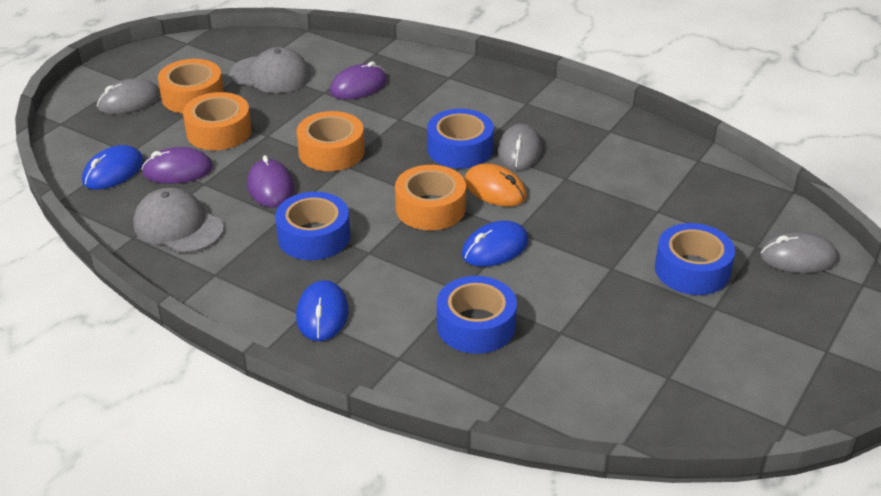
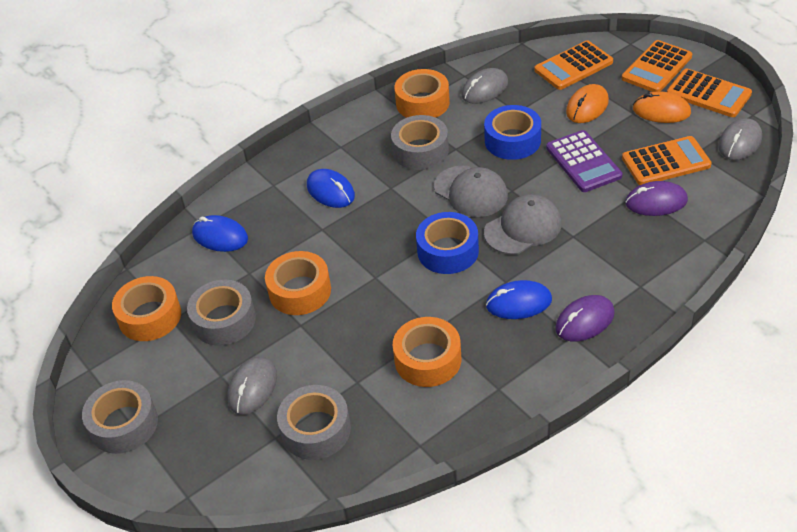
blue tape: 4 -> 2
grey tape: 0 -> 4
orange calculator: 0 -> 4
orange mouse: 1 -> 2
purple calculator: 0 -> 1
purple mouse: 3 -> 2

